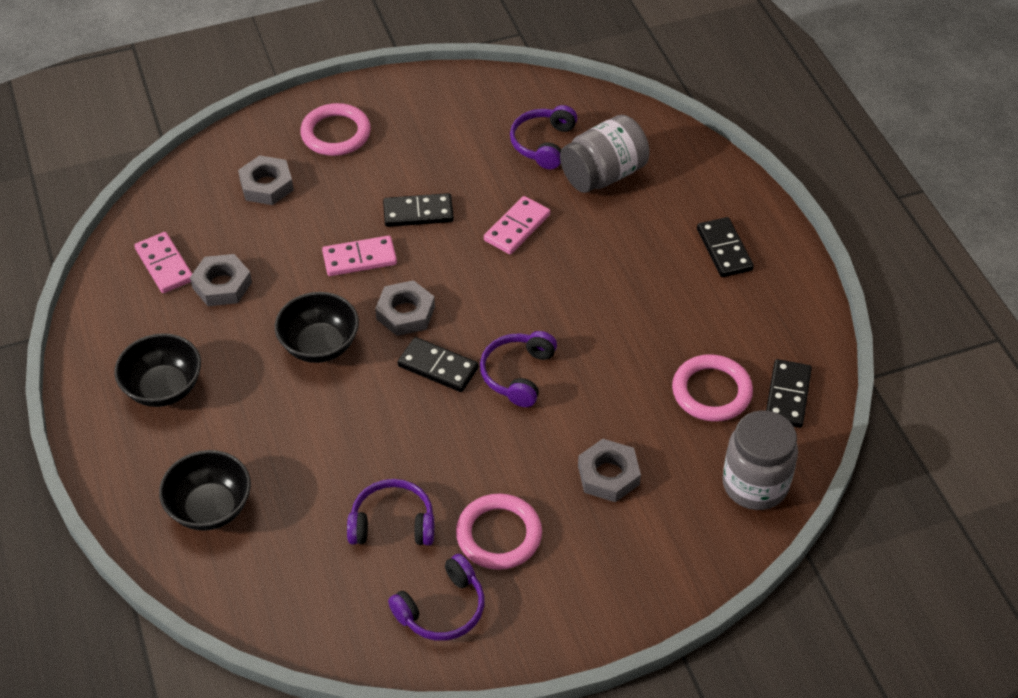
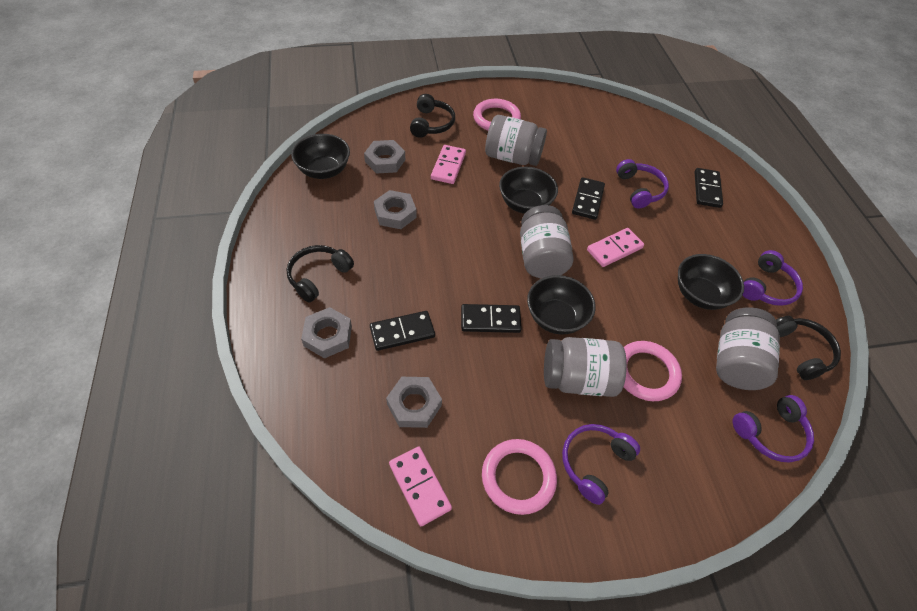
black bowl: 3 -> 4
black headphones: 0 -> 3
grey jar: 2 -> 4

